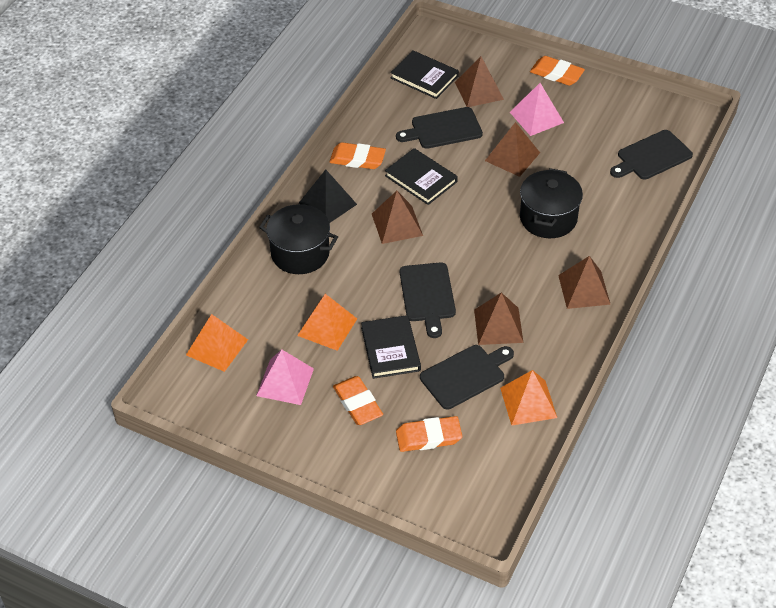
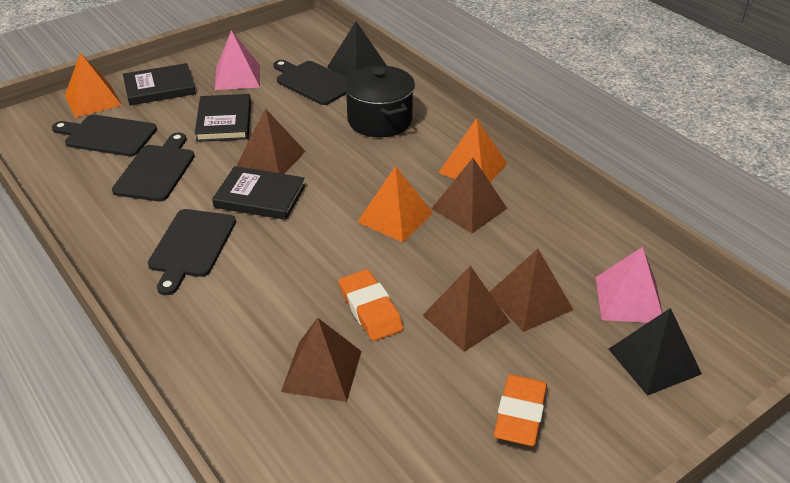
black pot: 2 -> 1
black pyramid: 1 -> 2
orange eraser: 4 -> 2

